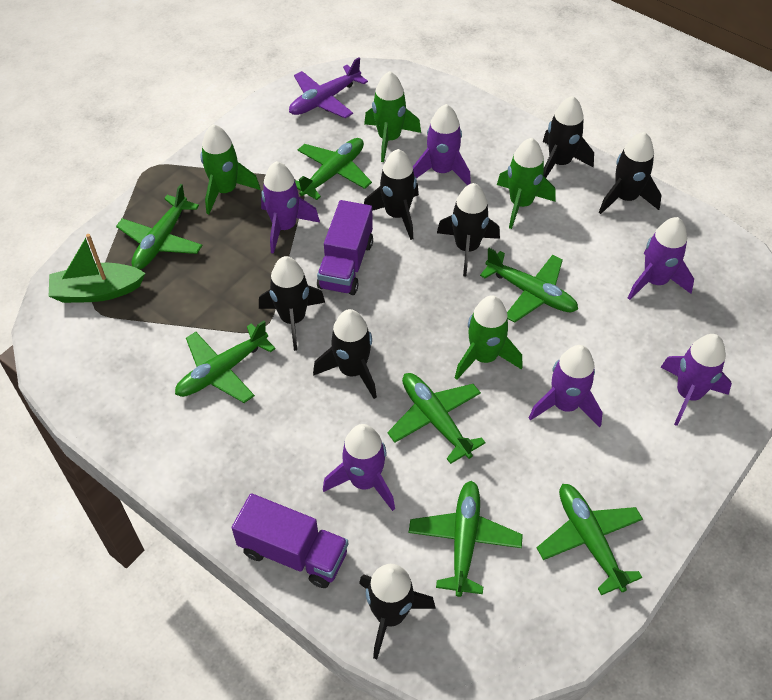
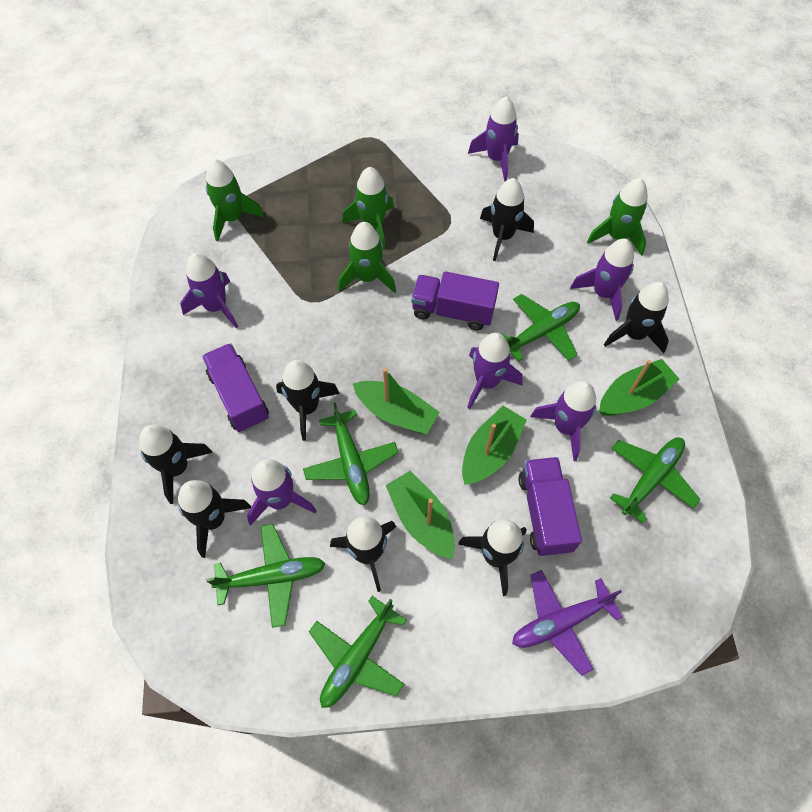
green boat: 1 -> 4
green plane: 7 -> 5
purple truck: 2 -> 3

